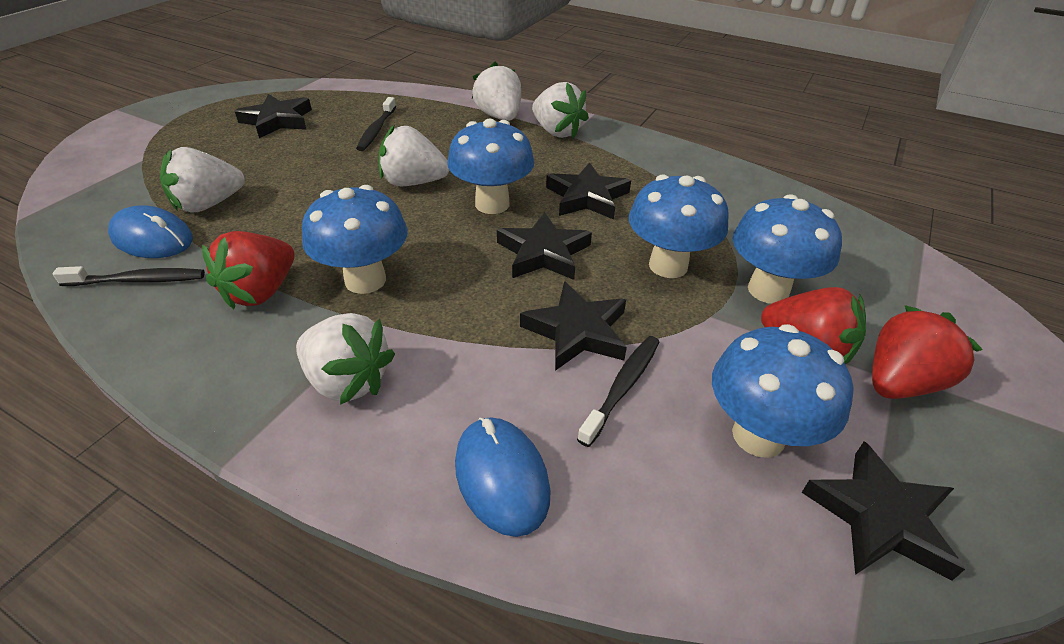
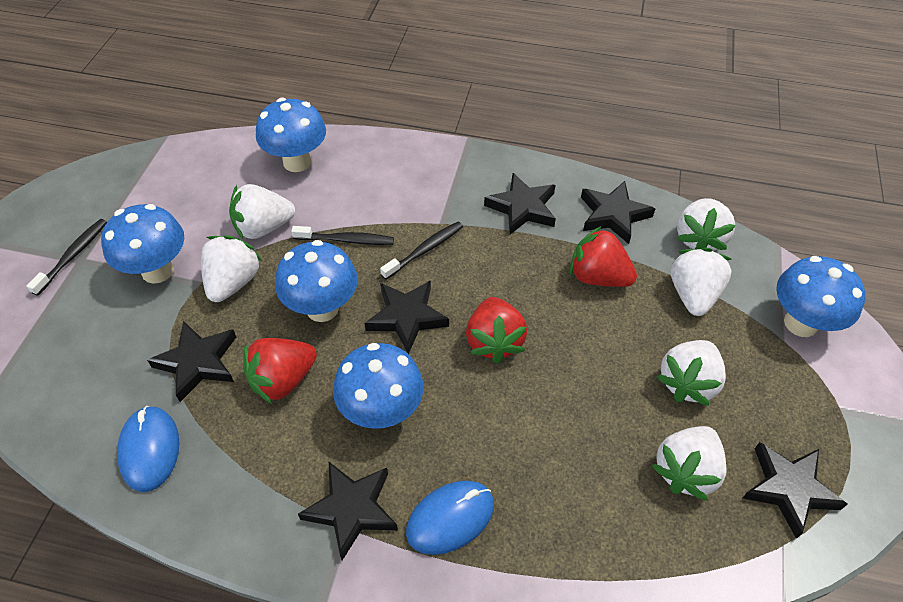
black star: 5 -> 6
white strawberry: 5 -> 6

